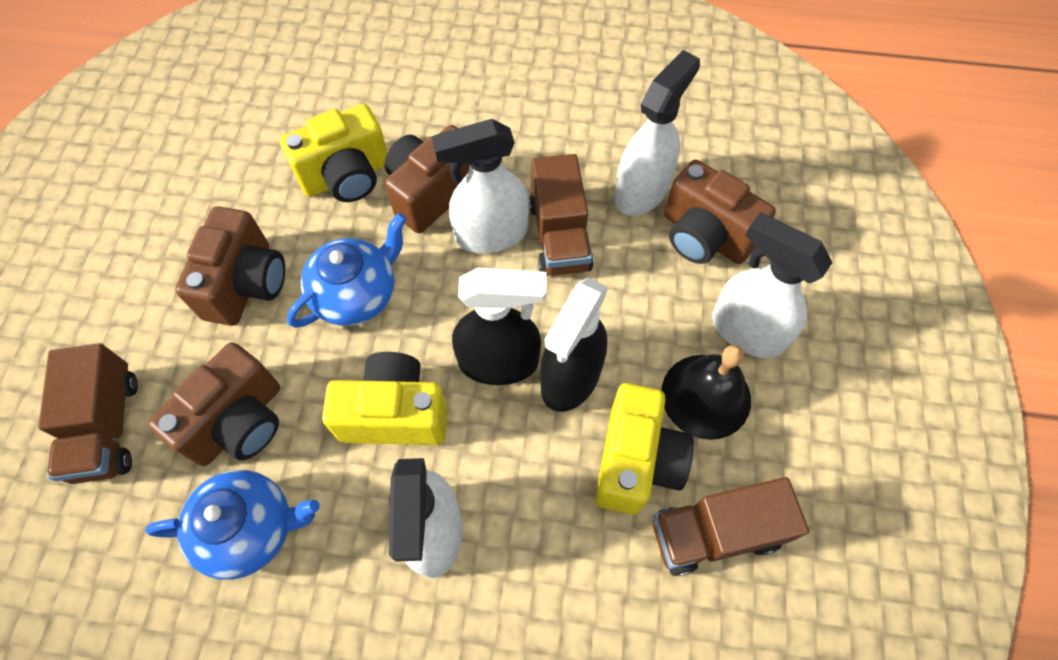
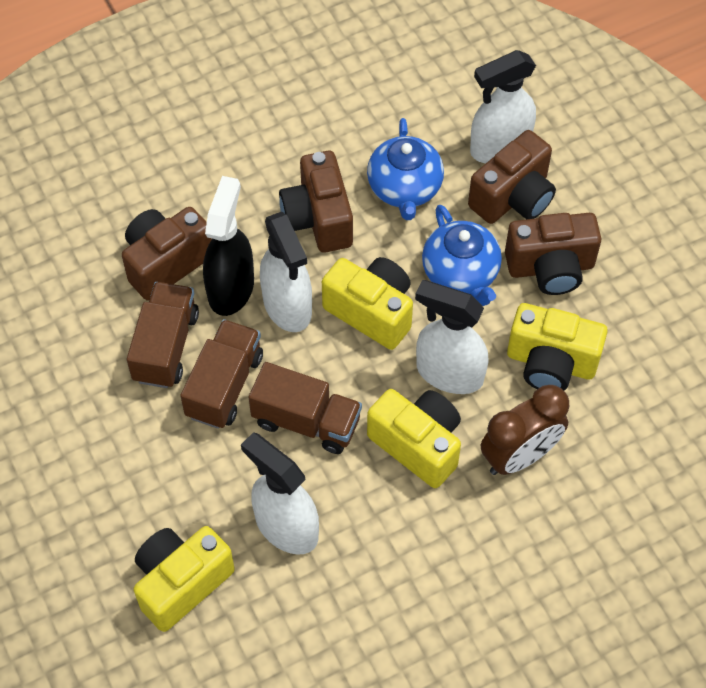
black bell: 1 -> 0
black spray bottle: 2 -> 1
brown clock: 0 -> 1
yellow camera: 3 -> 4

